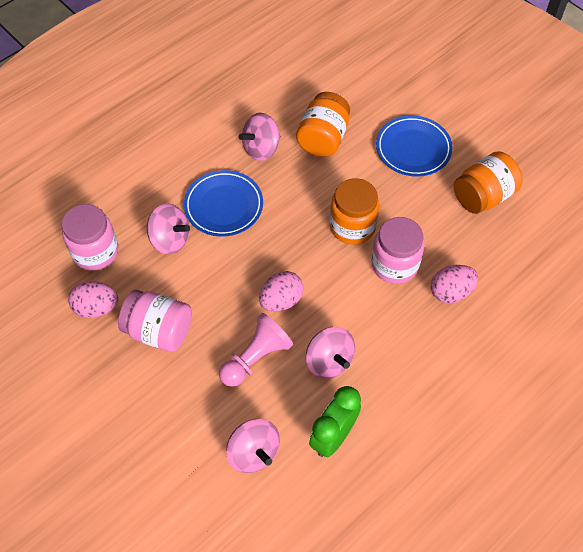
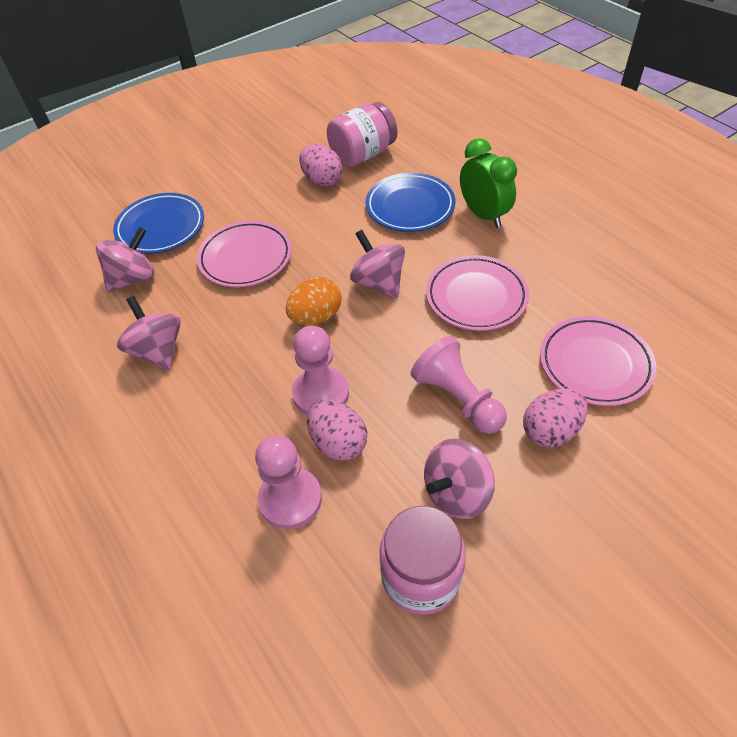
orange egg: 0 -> 1
orange jar: 3 -> 0
pink jar: 3 -> 2
pink pawn: 1 -> 3
pink plate: 0 -> 3

